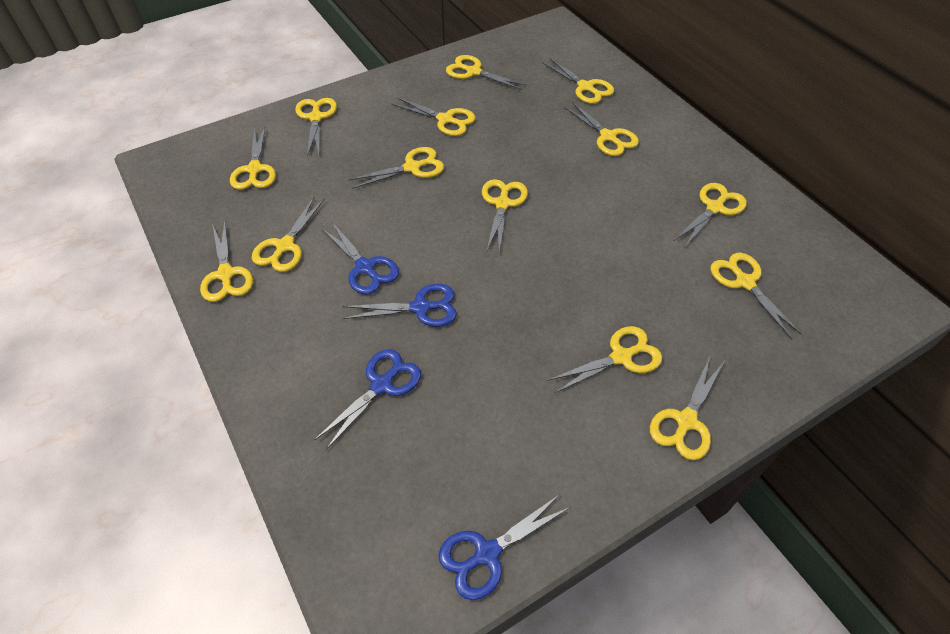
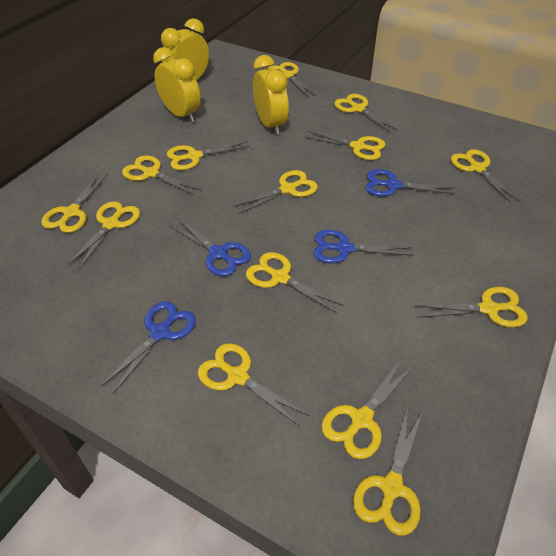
yellow clock: 0 -> 3

